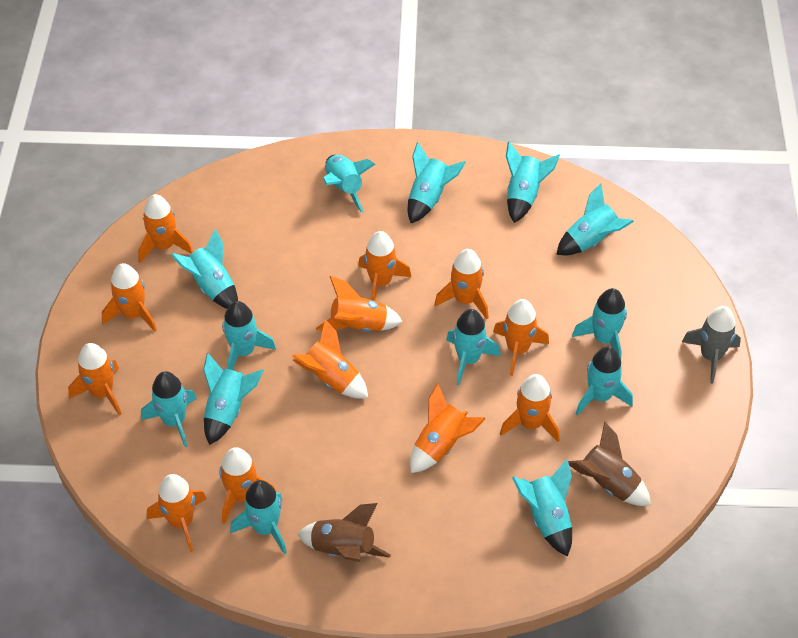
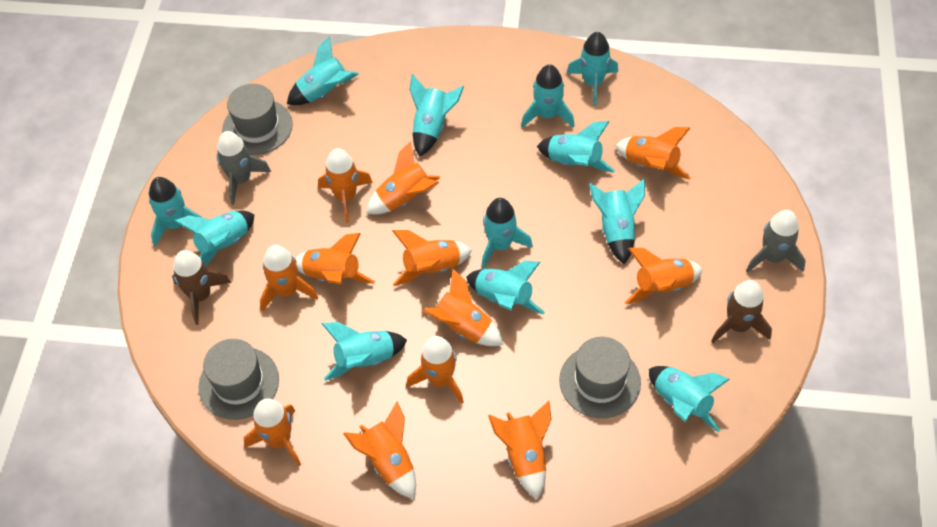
grey hat: 0 -> 3
grey rocket: 1 -> 2
turquoise rocket: 13 -> 12

